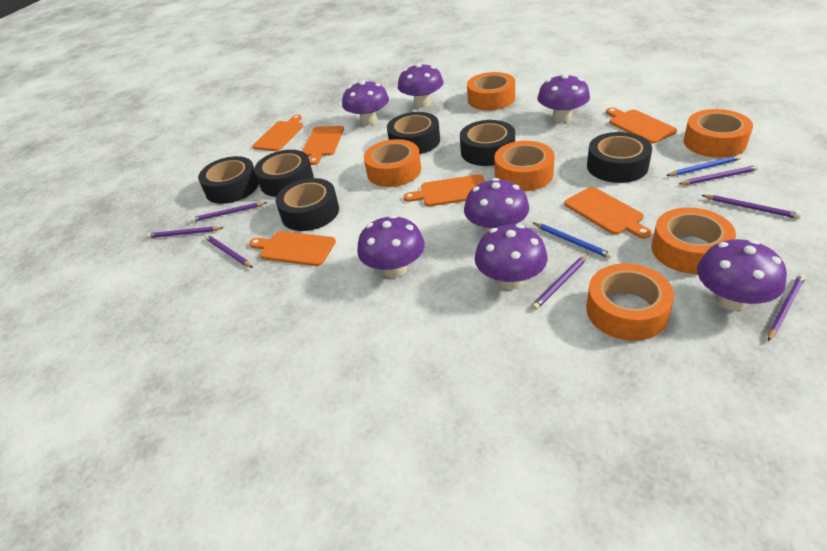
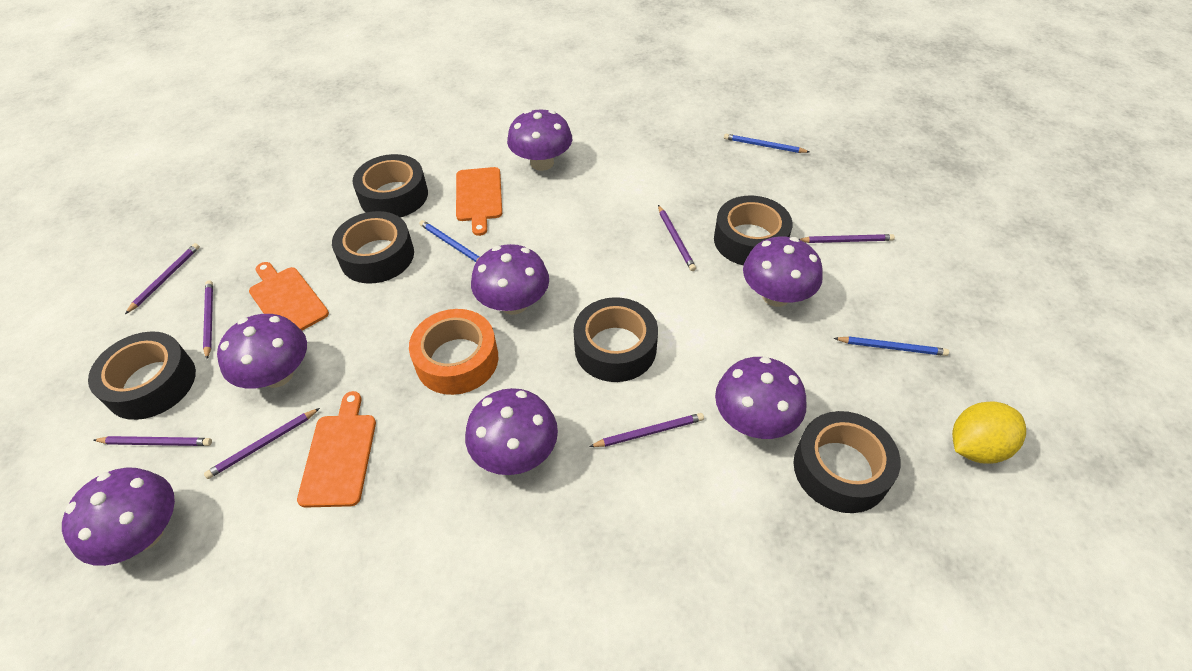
blue pencil: 2 -> 3
orange cutting board: 6 -> 3
orange tape: 6 -> 1
yellow lemon: 0 -> 1

